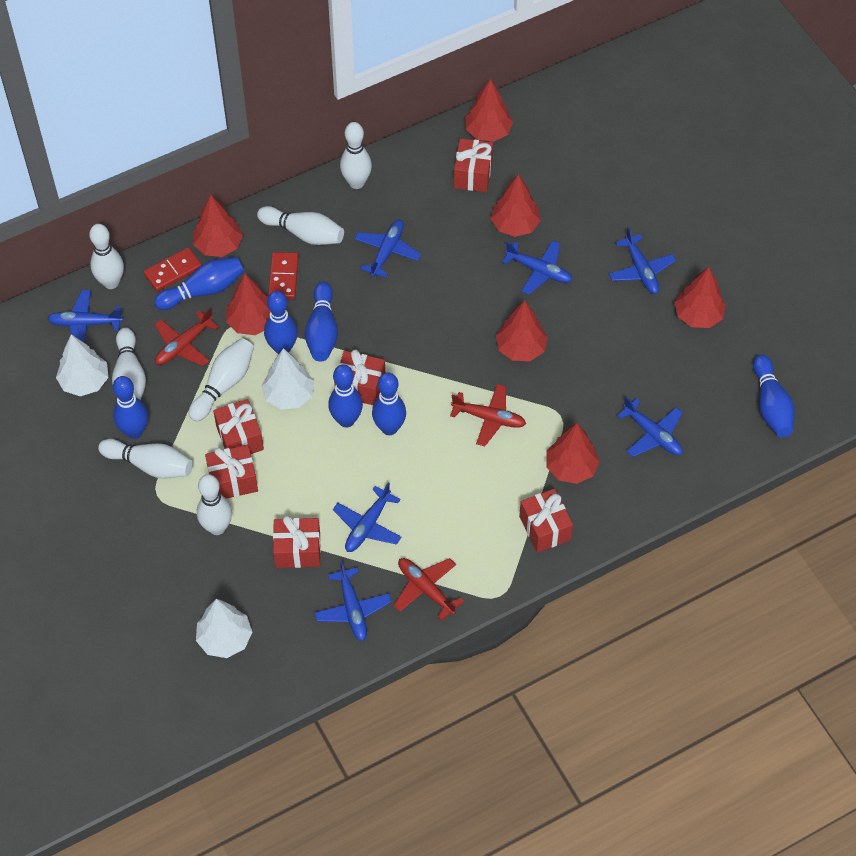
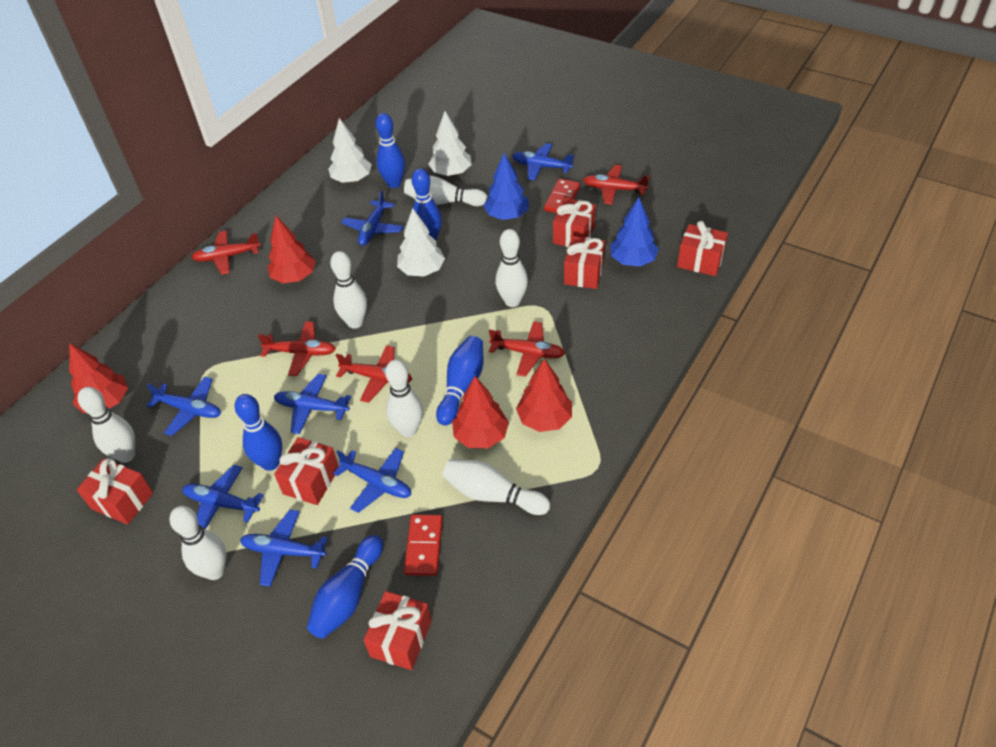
blue bowling pin: 7 -> 5
blue tree: 0 -> 2
red plane: 3 -> 5
red tree: 7 -> 4

